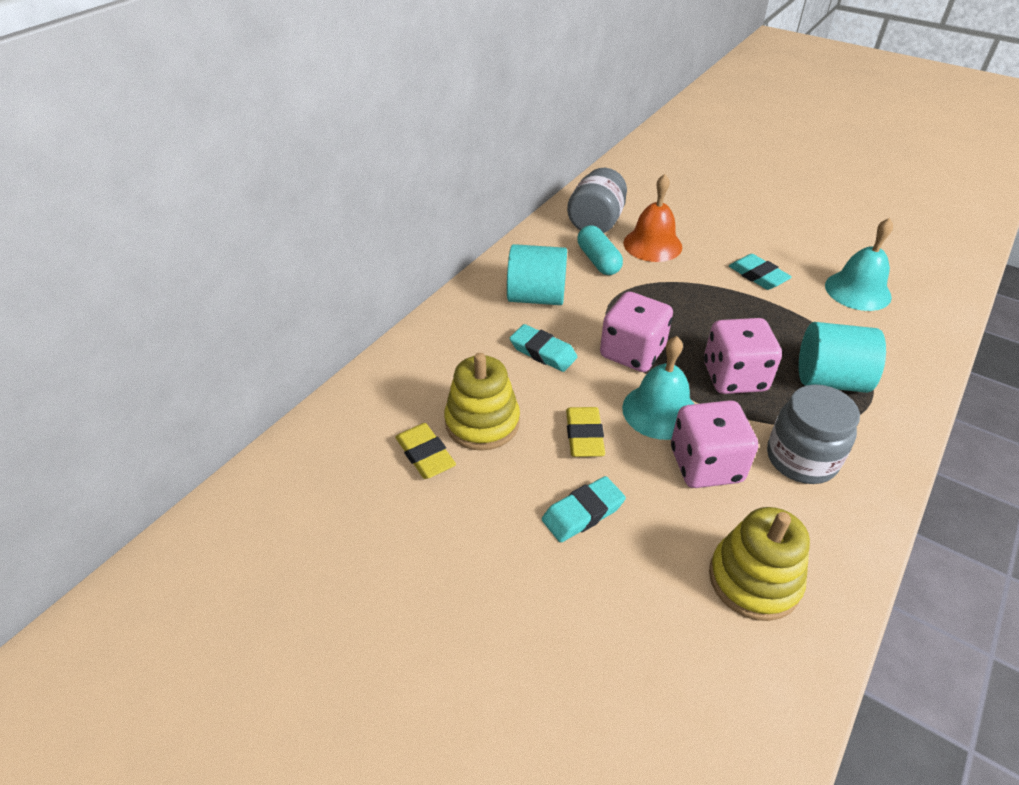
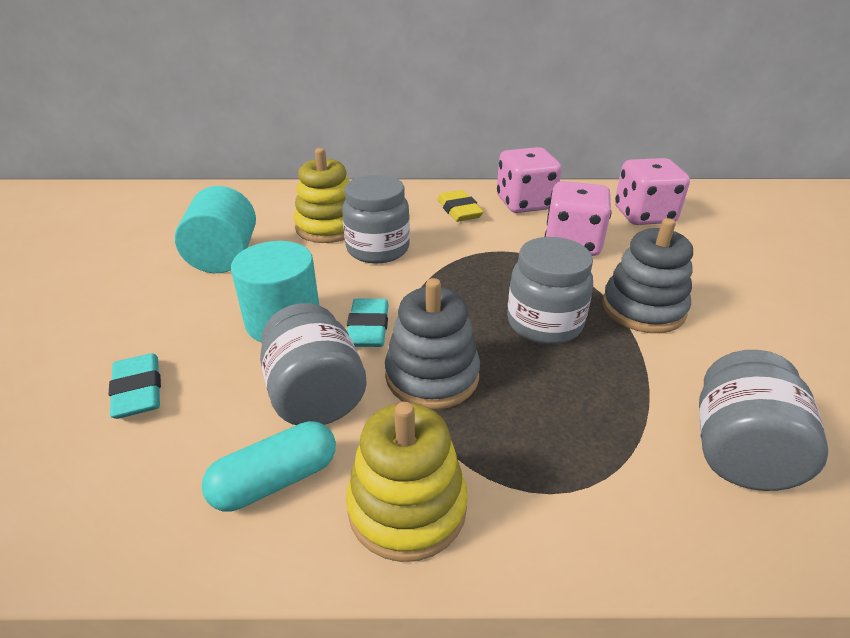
grey jar: 2 -> 4
grey stacking toy: 0 -> 2
orange bell: 1 -> 0
turquoise bell: 2 -> 0
turquoise eraser: 3 -> 2
yellow eraser: 2 -> 1

